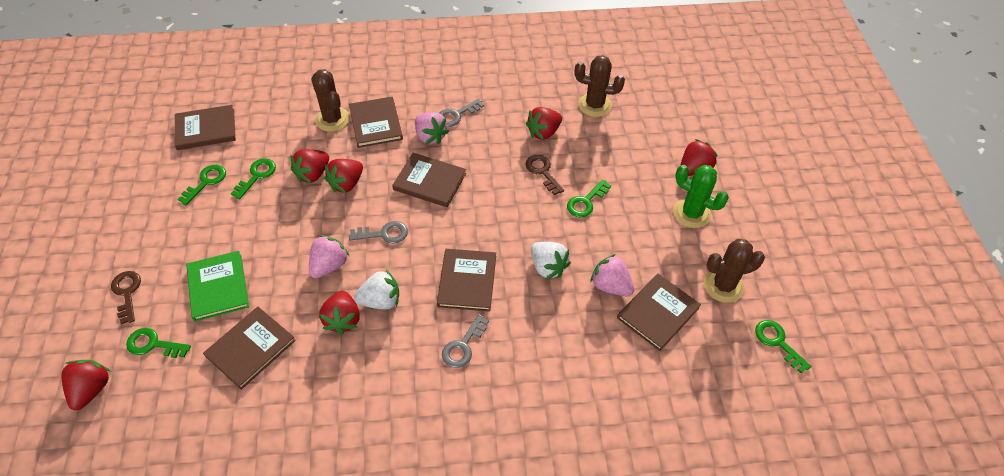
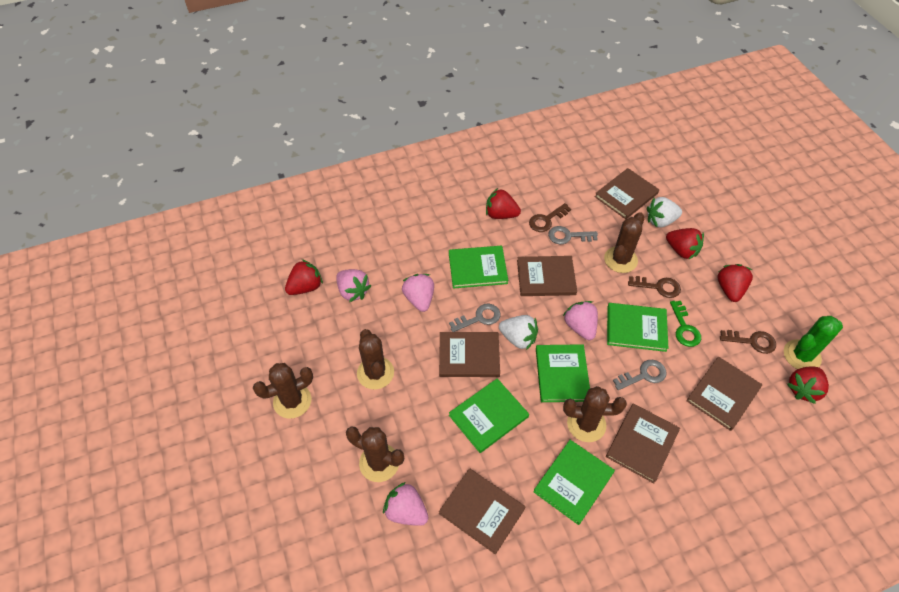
brown cactus: 3 -> 5
brown key: 2 -> 3
green book: 1 -> 5
green key: 5 -> 1
pink strawberry: 3 -> 4
red strawberry: 6 -> 5

